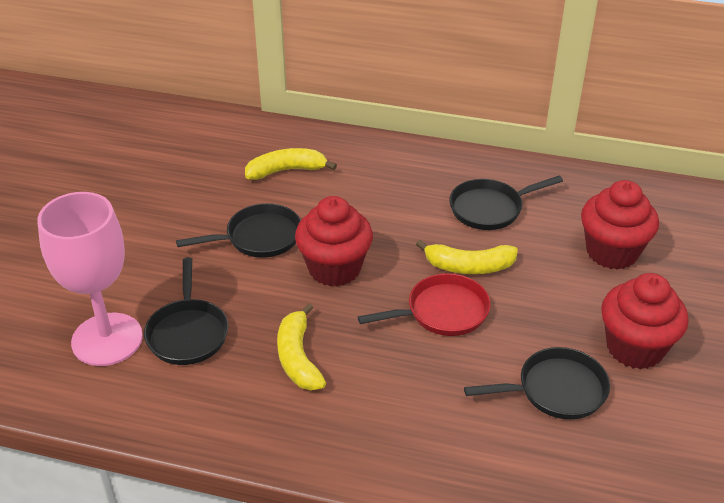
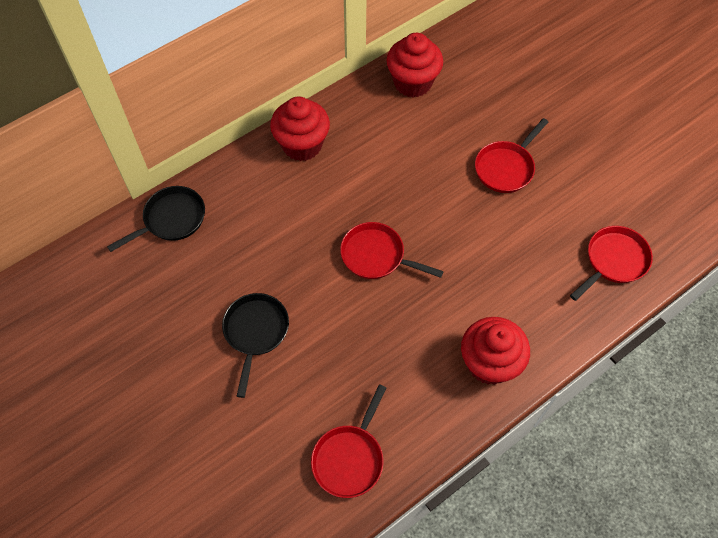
black pan: 4 -> 2
pink goblet: 1 -> 0
red pan: 1 -> 4
yellow banana: 3 -> 0

